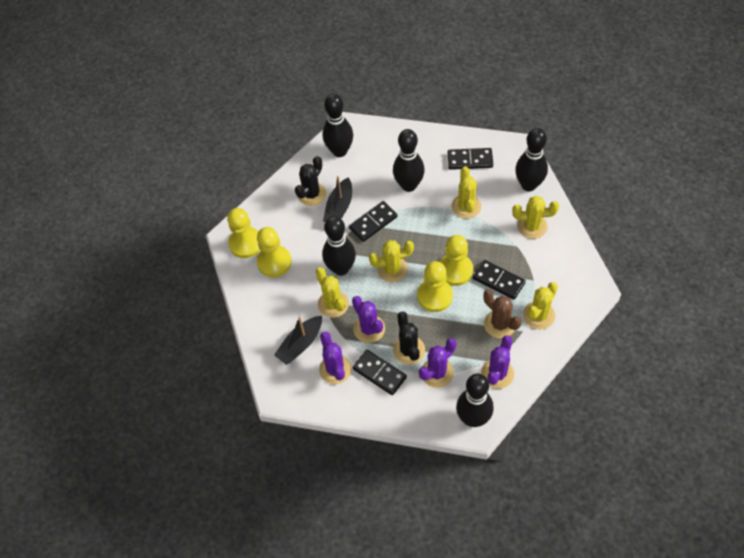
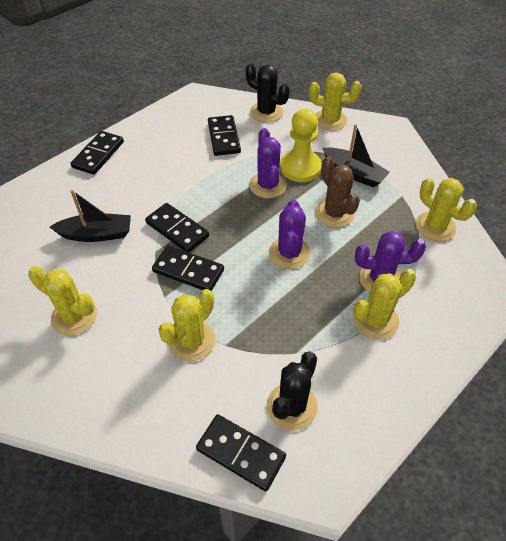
black bowling pin: 5 -> 0
black domino: 4 -> 5
purple cactus: 4 -> 3
yellow pawn: 4 -> 1

